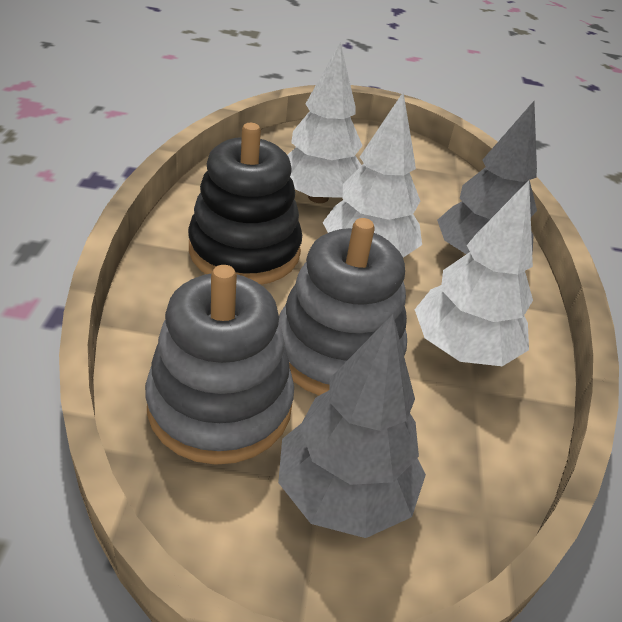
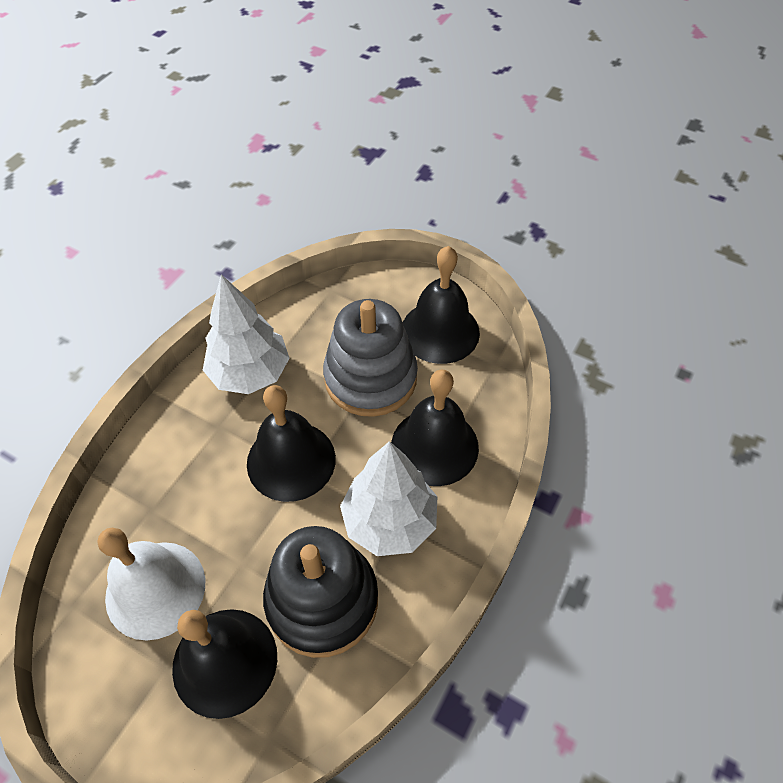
black bell: 0 -> 4
grey stacking toy: 2 -> 1
grey tree: 2 -> 0
white bell: 0 -> 1
white tree: 3 -> 2

